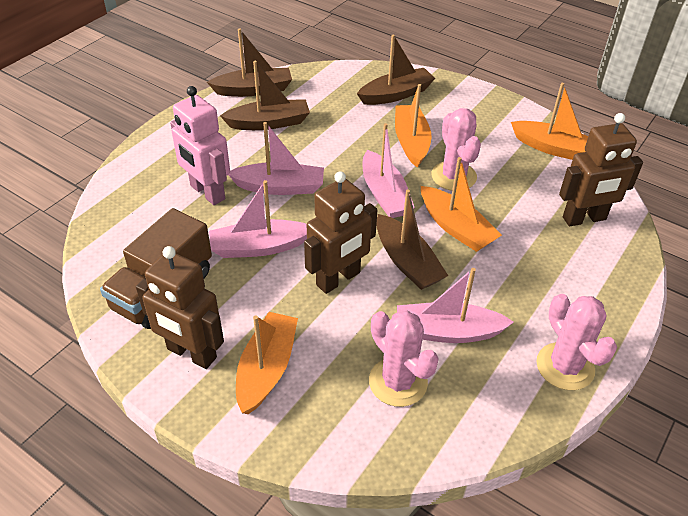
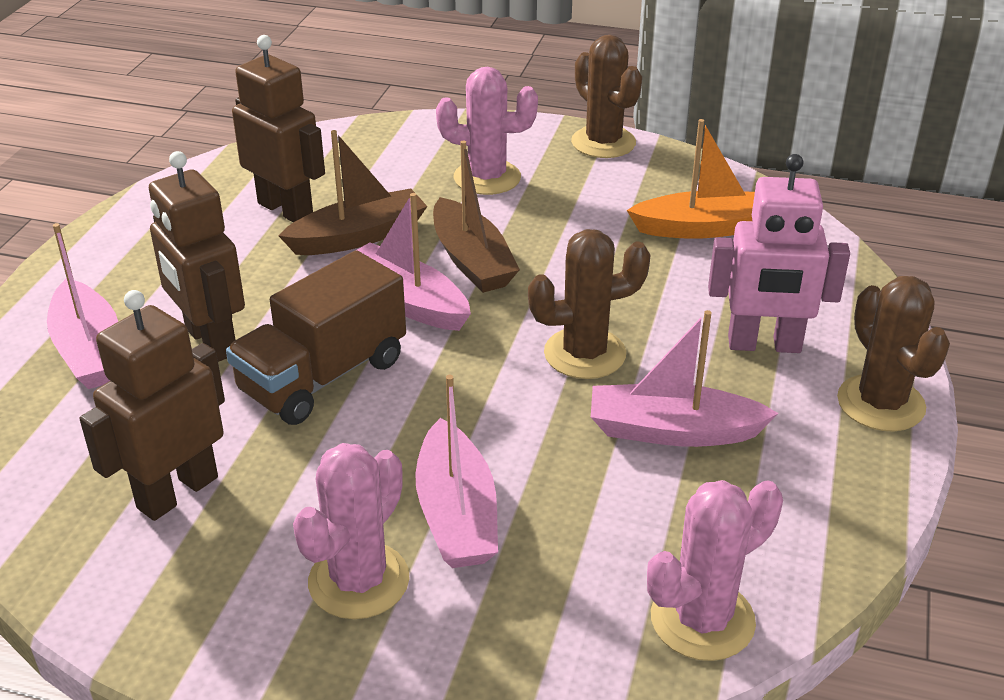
brown boat: 4 -> 2
brown cactus: 0 -> 3
orange boat: 4 -> 1

